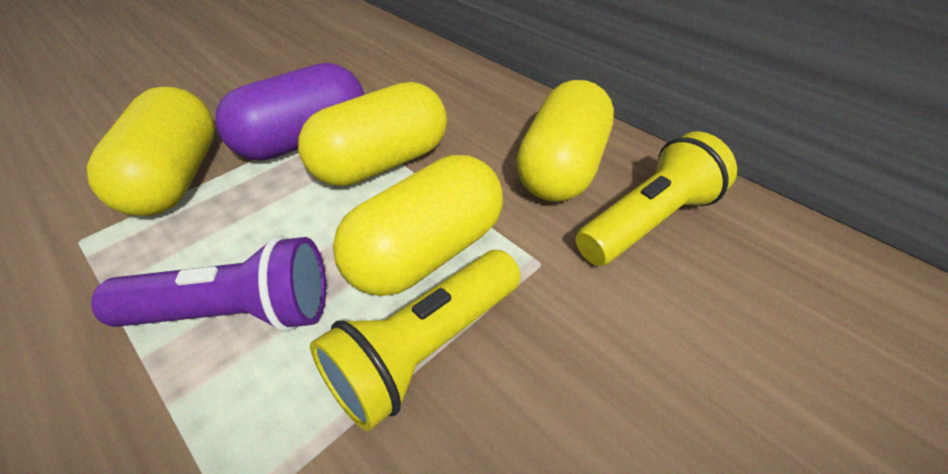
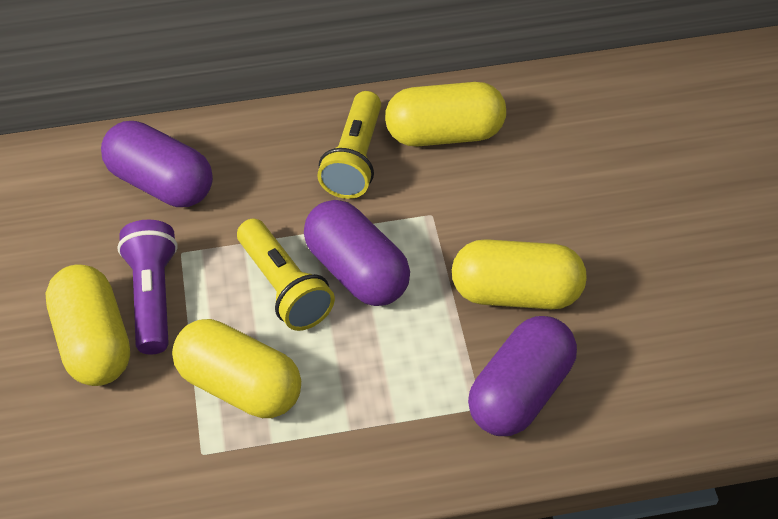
purple capsule: 1 -> 3

